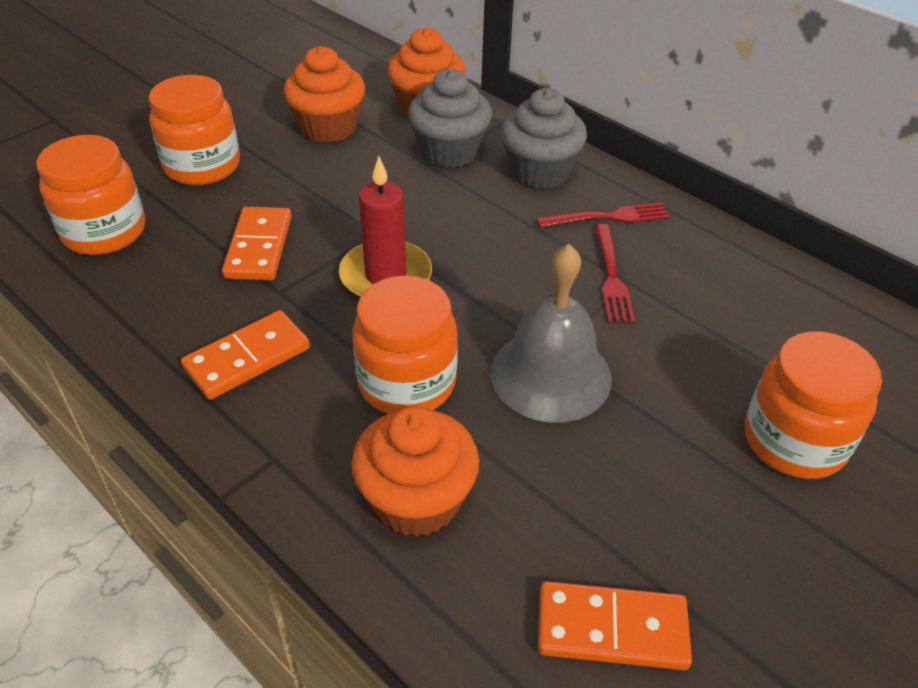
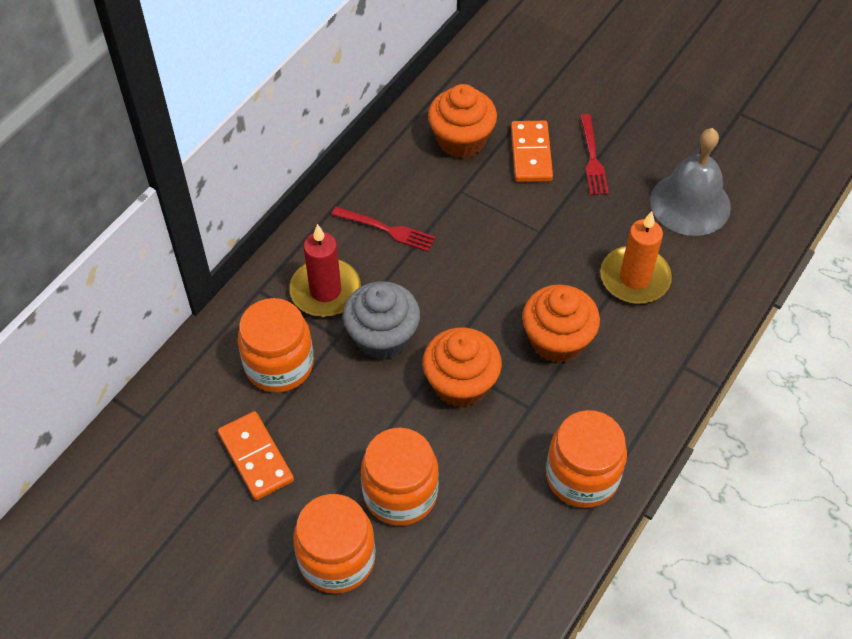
grey cupcake: 2 -> 1
orange candle: 0 -> 1
orange domino: 3 -> 2

